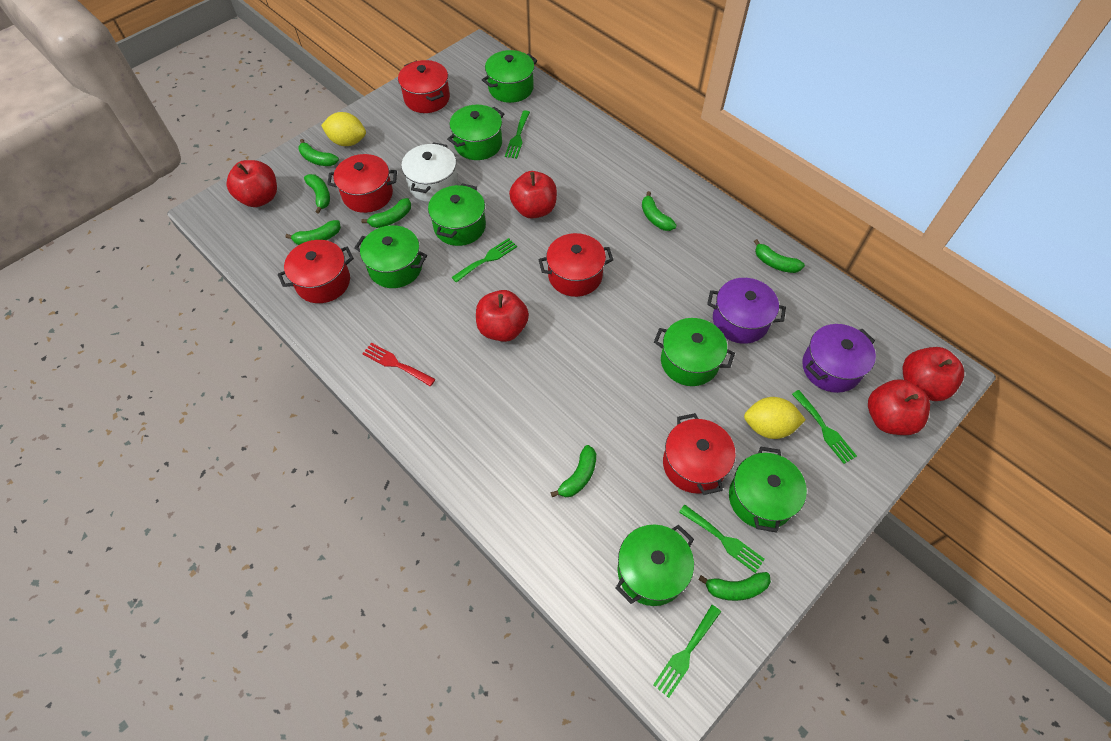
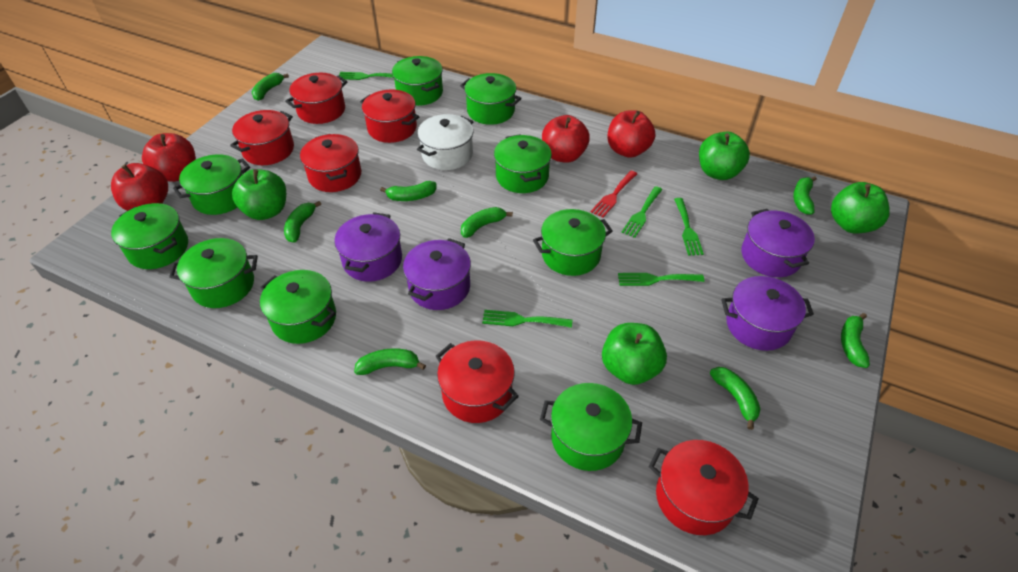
green apple: 0 -> 4
green pot: 7 -> 9
purple pot: 2 -> 4
red apple: 5 -> 4
red pot: 5 -> 6
yellow lemon: 2 -> 0

